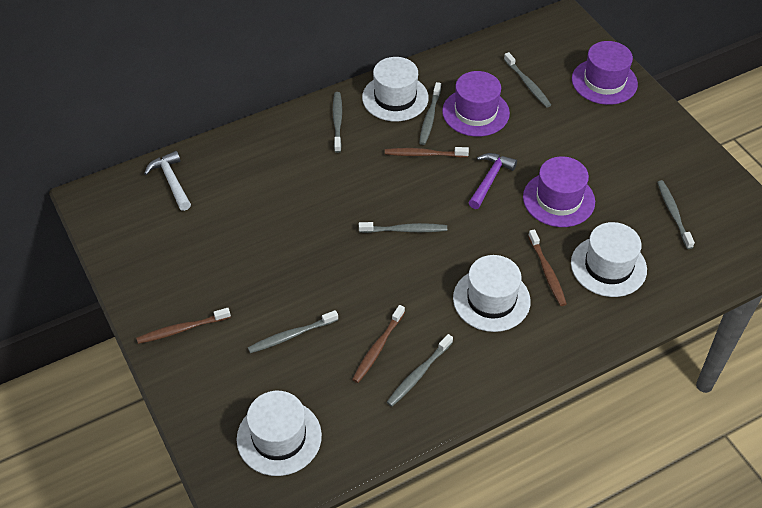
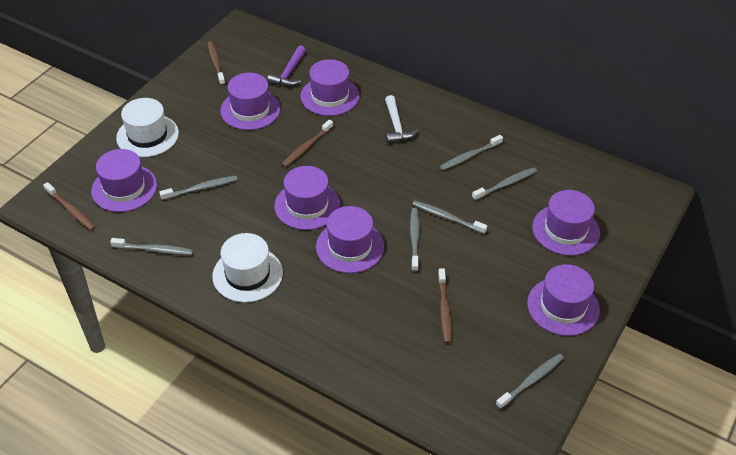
purple hat: 3 -> 7
white hat: 4 -> 2

